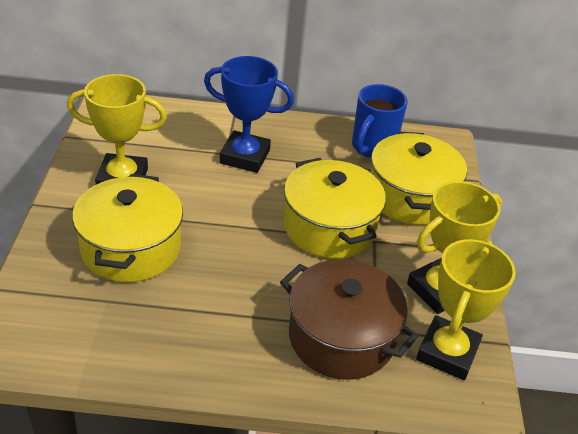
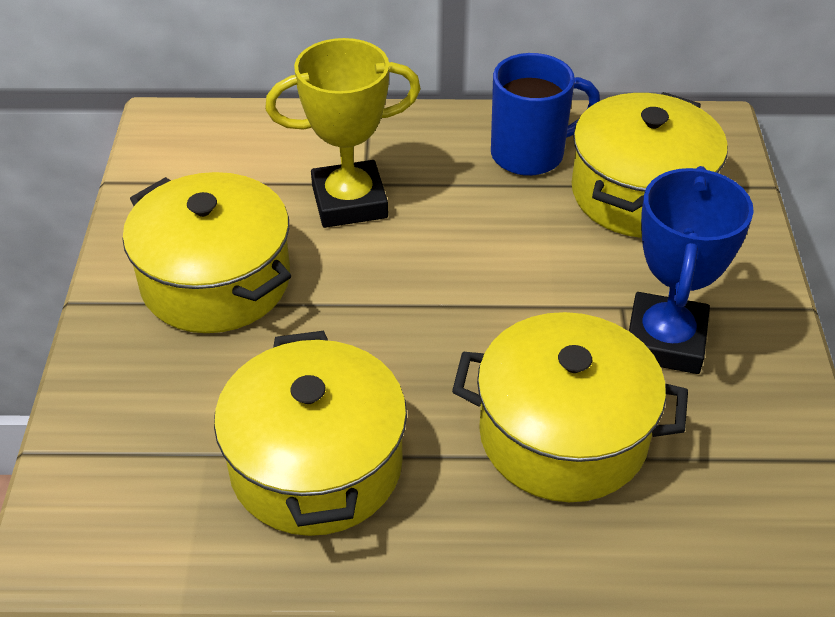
brown pot: 1 -> 0
yellow pot: 3 -> 4
yellow trophy: 3 -> 1

